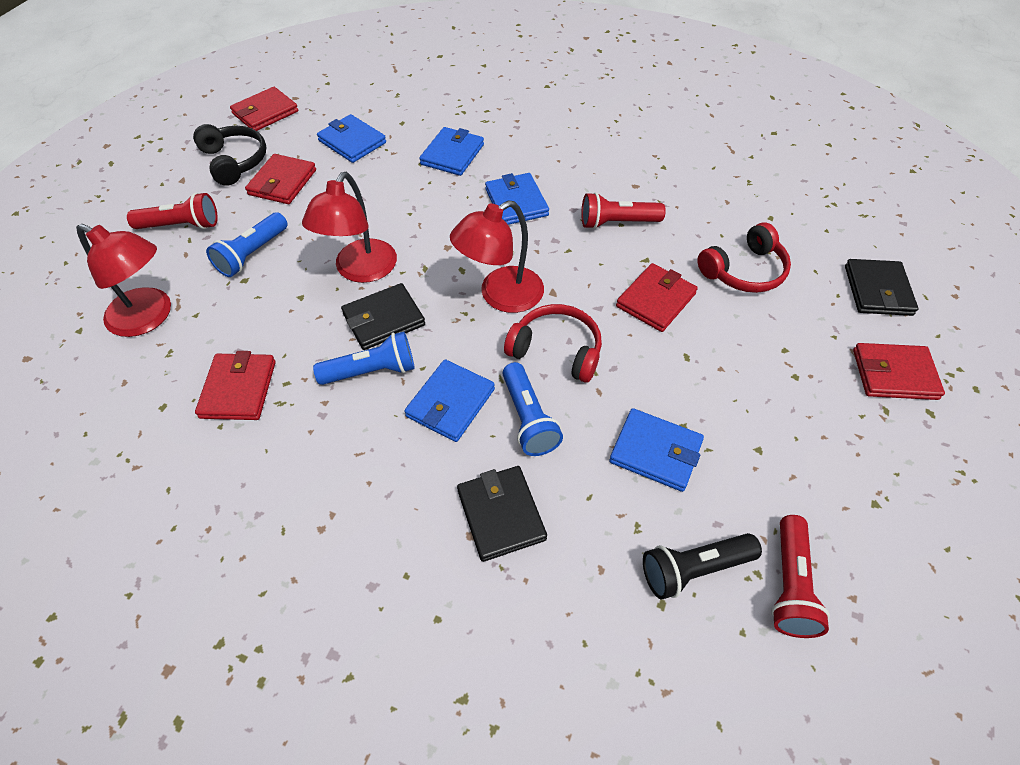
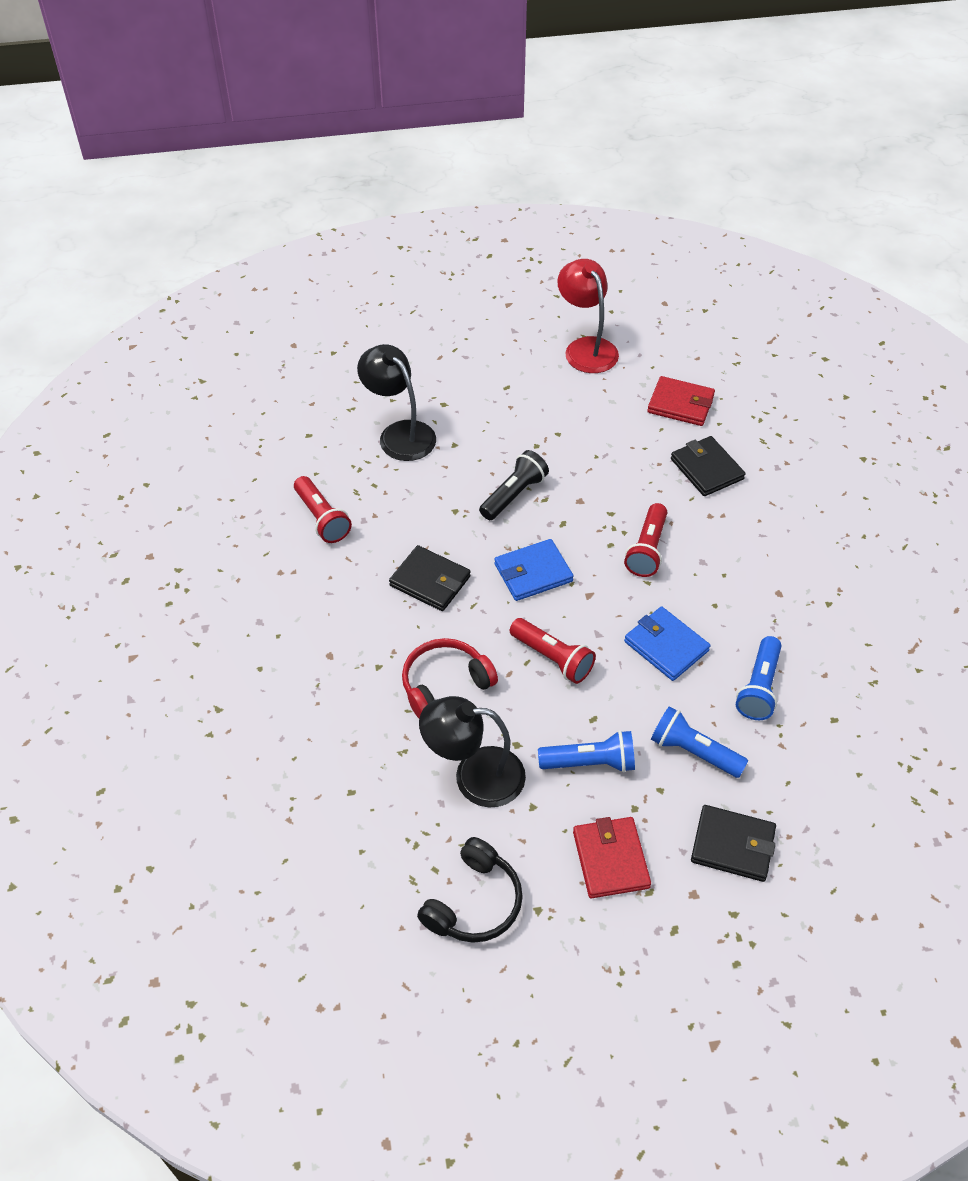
black lamp: 0 -> 2
blue wallet: 5 -> 2
red headphones: 2 -> 1
red lamp: 3 -> 1
red wallet: 5 -> 2

